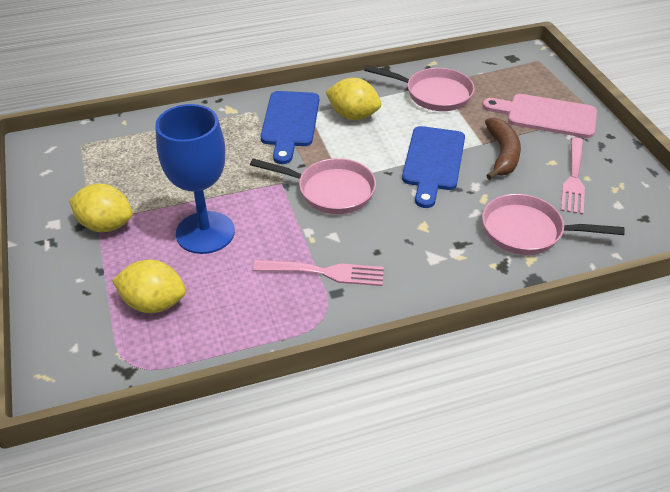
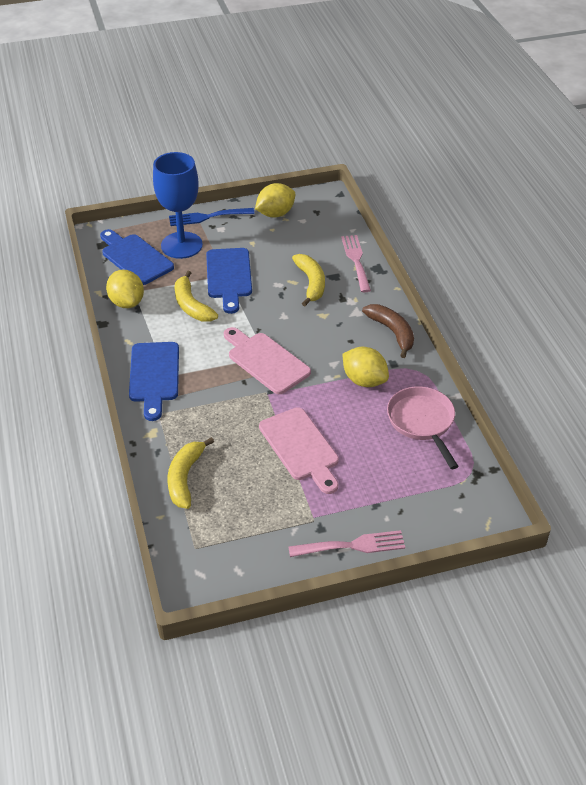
blue cutting board: 2 -> 3
blue fork: 0 -> 1
pink cutting board: 1 -> 2
pink pan: 3 -> 1
yellow banana: 0 -> 3

